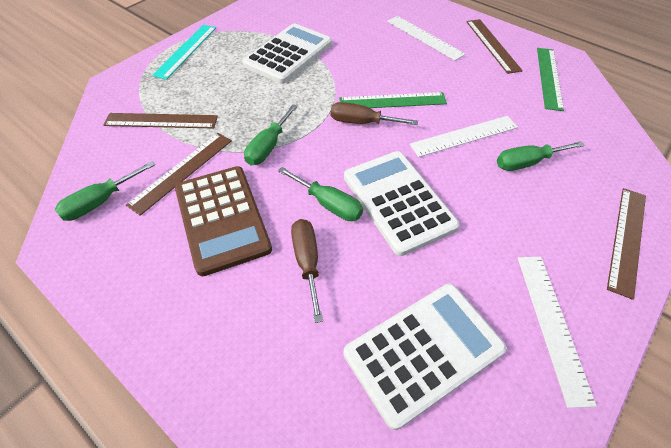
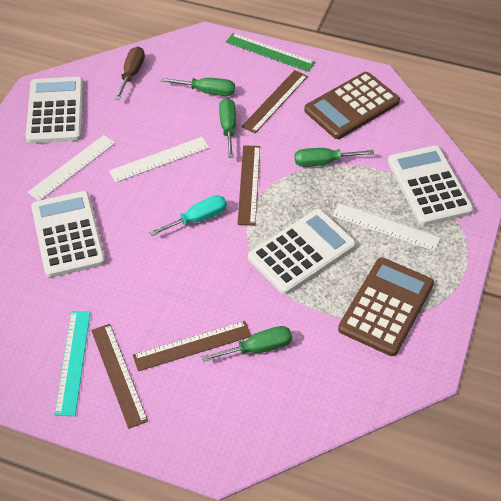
brown calculator: 1 -> 2
brown screwdriver: 2 -> 1
green ruler: 2 -> 1
turquoise screwdriver: 0 -> 1
white calculator: 3 -> 4

